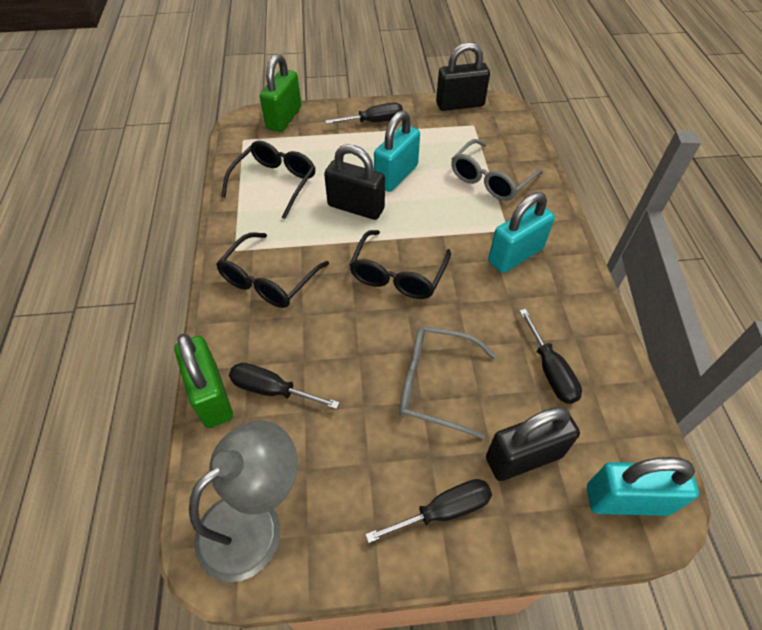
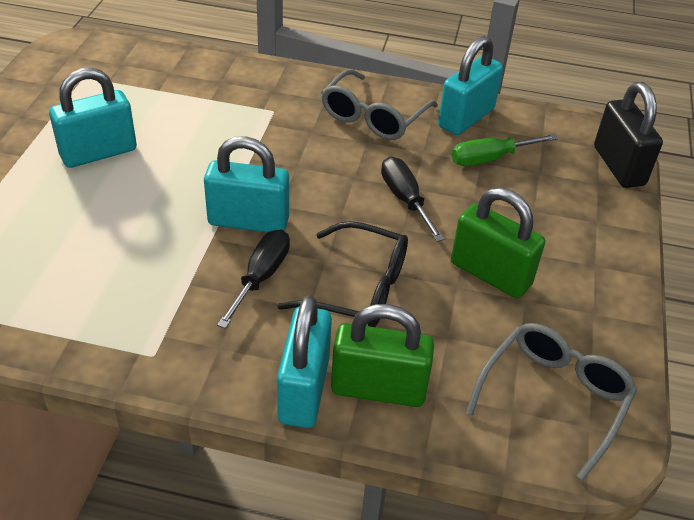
black glasses: 3 -> 1
black padlock: 3 -> 1
black screwdriver: 4 -> 2
green screwdriver: 0 -> 1
grey lamp: 1 -> 0
turquoise padlock: 3 -> 4

